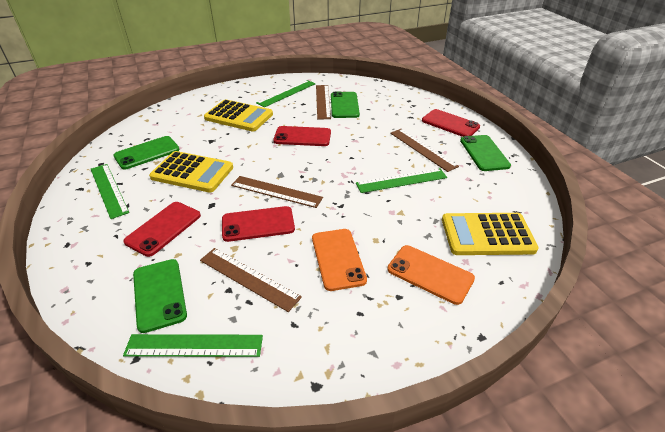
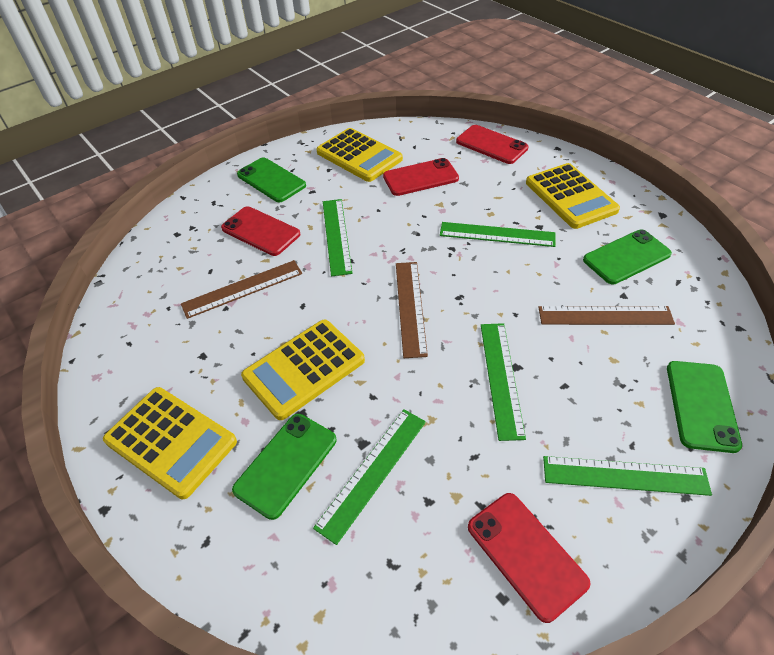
brown ruler: 4 -> 3
green ruler: 4 -> 5
orange phone: 2 -> 0
yellow calculator: 3 -> 4

